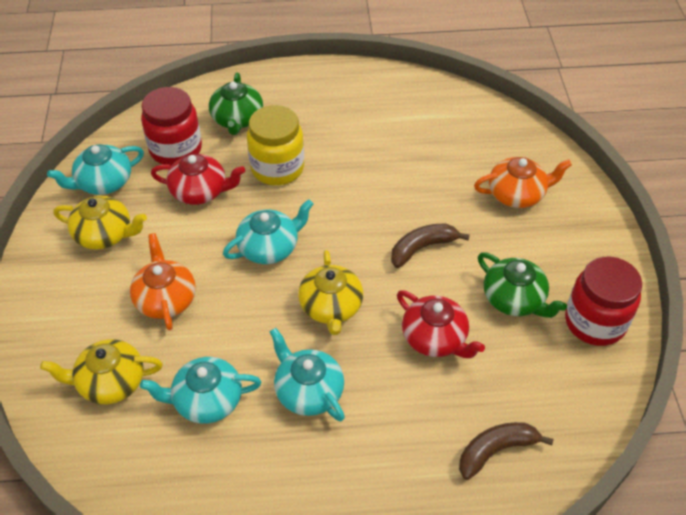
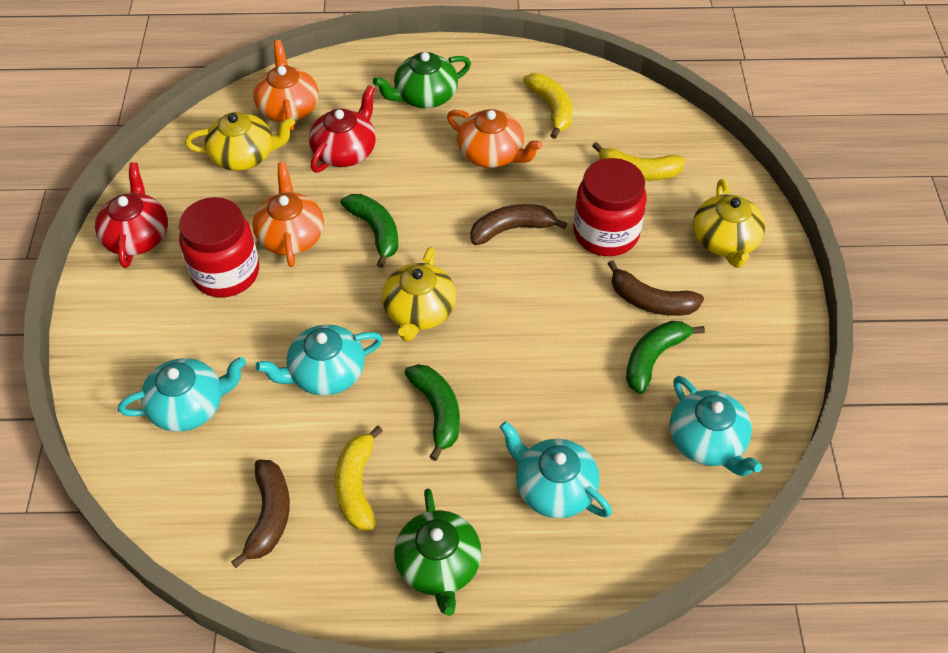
brown banana: 2 -> 3
green banana: 0 -> 3
orange teapot: 2 -> 3
yellow banana: 0 -> 3
yellow jar: 1 -> 0

